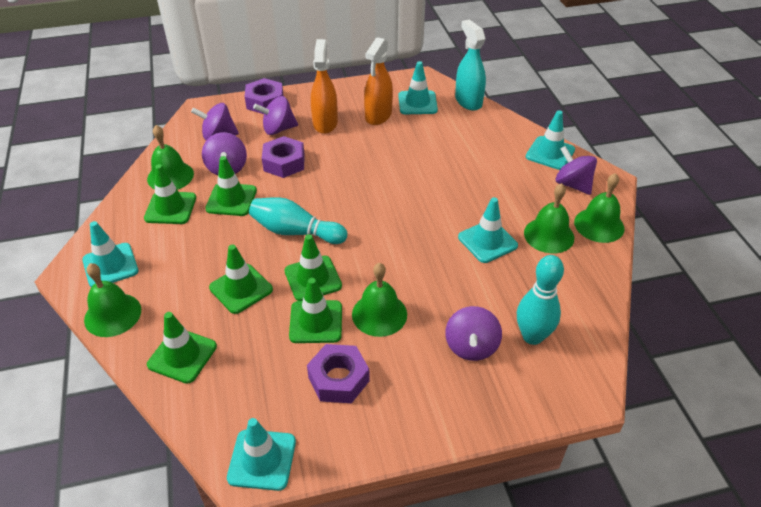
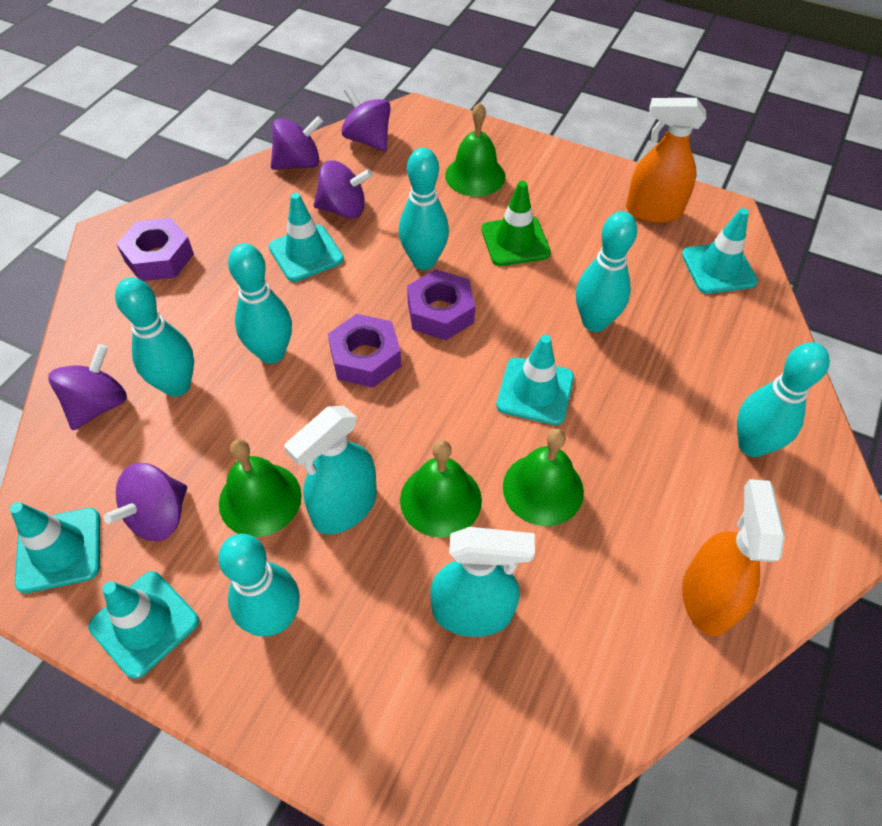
green bell: 5 -> 4
green traffic cone: 6 -> 1
turquoise bowling pin: 2 -> 6
turquoise spray bottle: 1 -> 2

